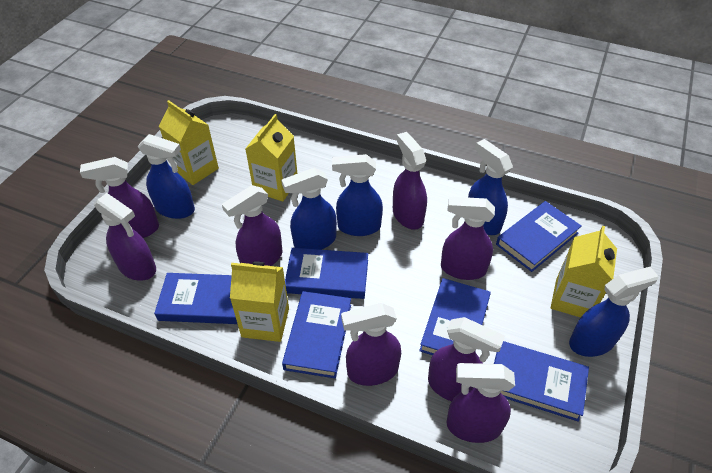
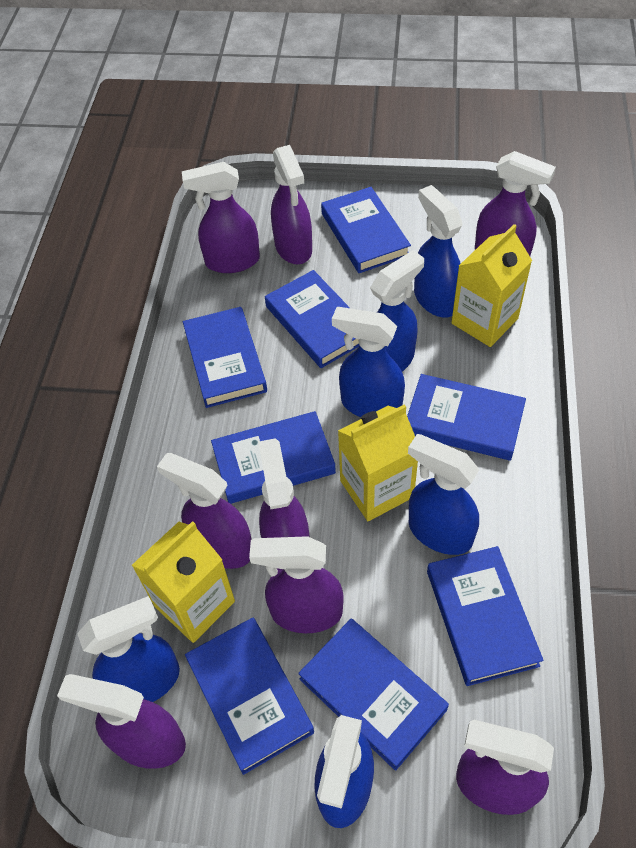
blue book: 6 -> 8
blue spray bottle: 5 -> 6
yellow carton: 4 -> 3

